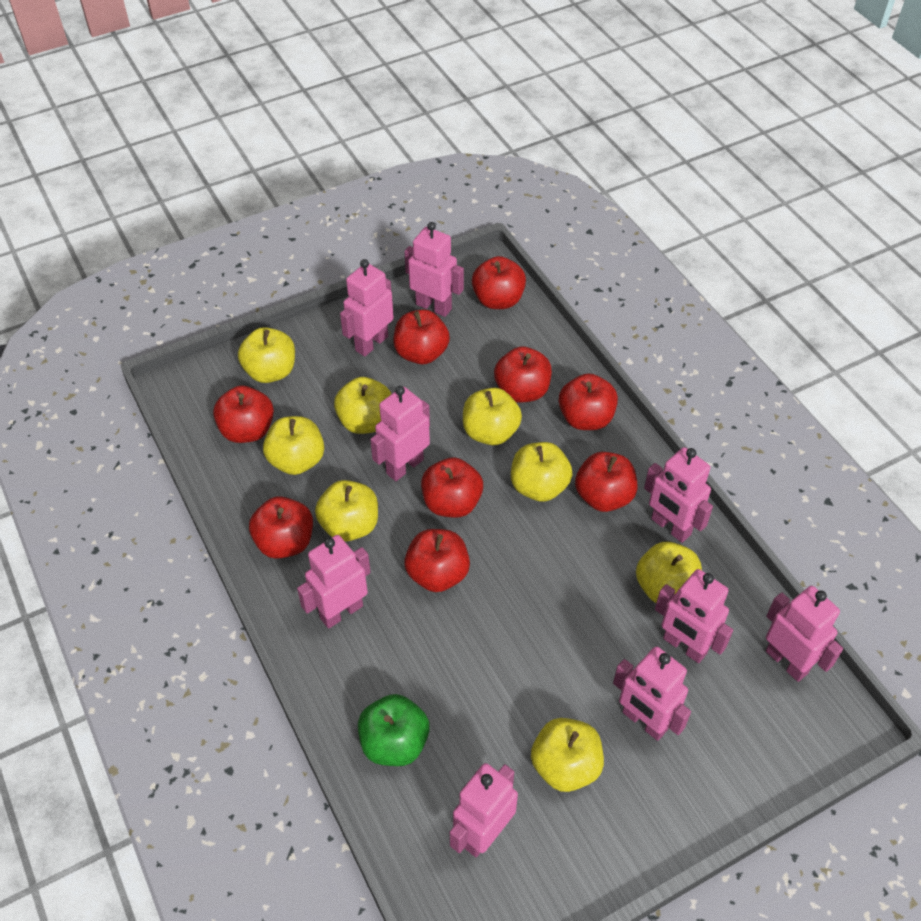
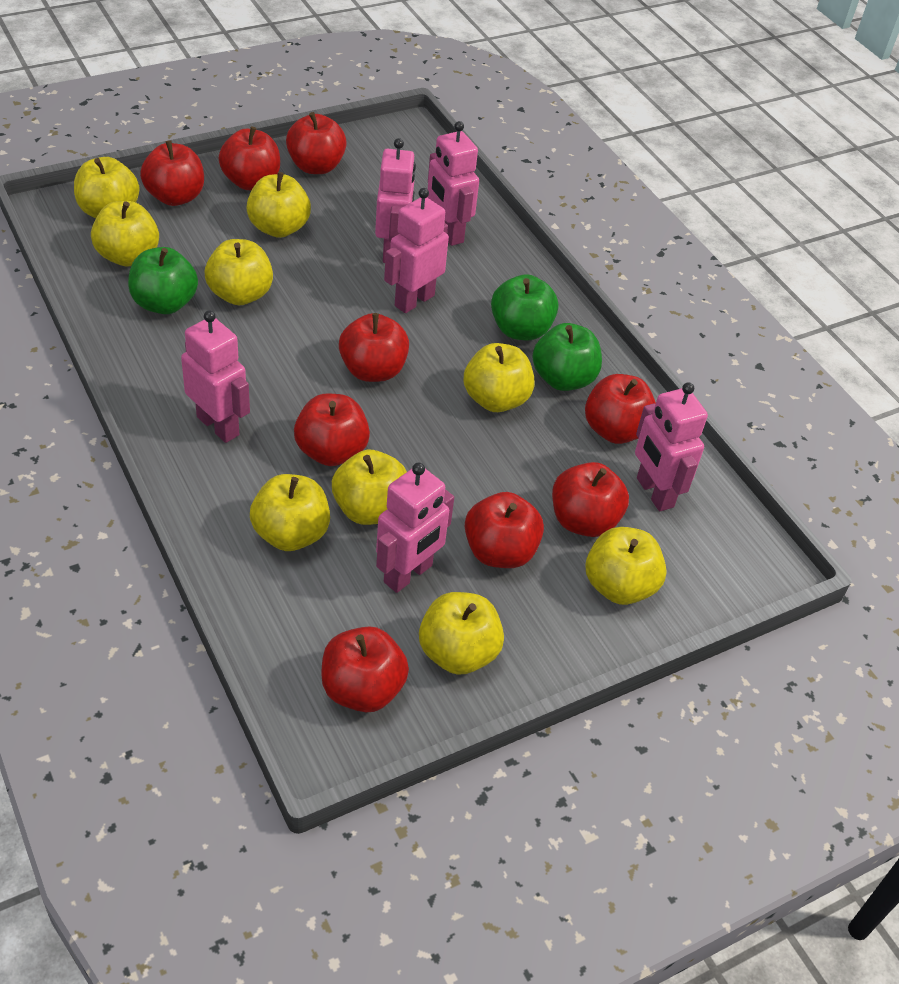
green apple: 1 -> 3
pink robot: 9 -> 6
yellow apple: 8 -> 9

